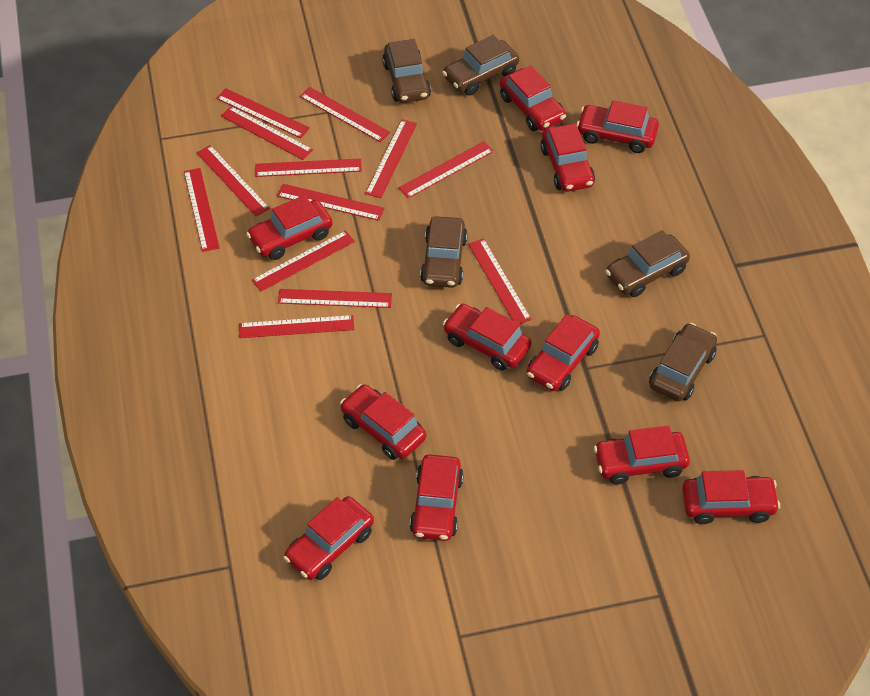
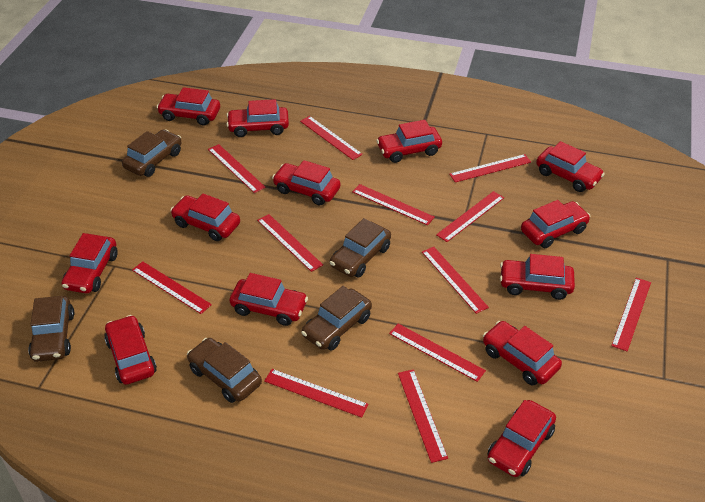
red car: 11 -> 13
red ruler: 13 -> 12

